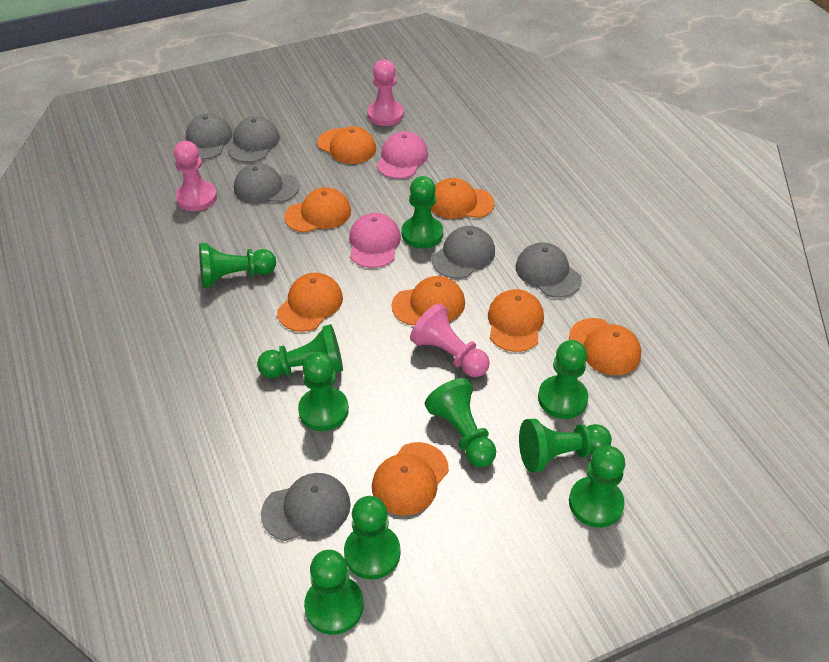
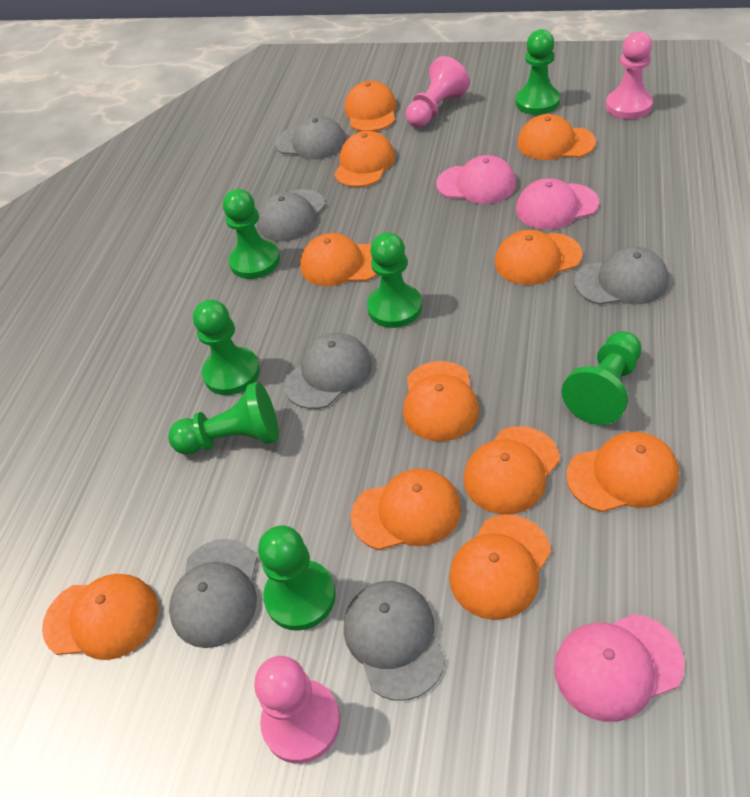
green pawn: 10 -> 7
orange cap: 8 -> 11
pink cap: 2 -> 3

